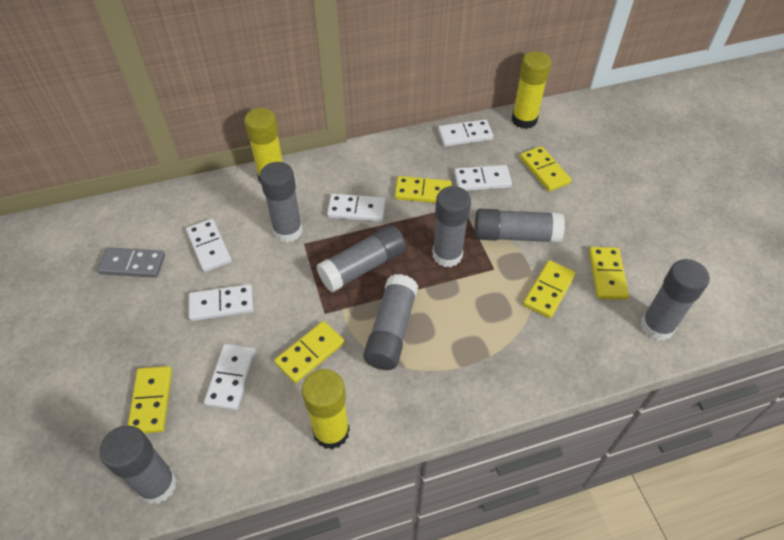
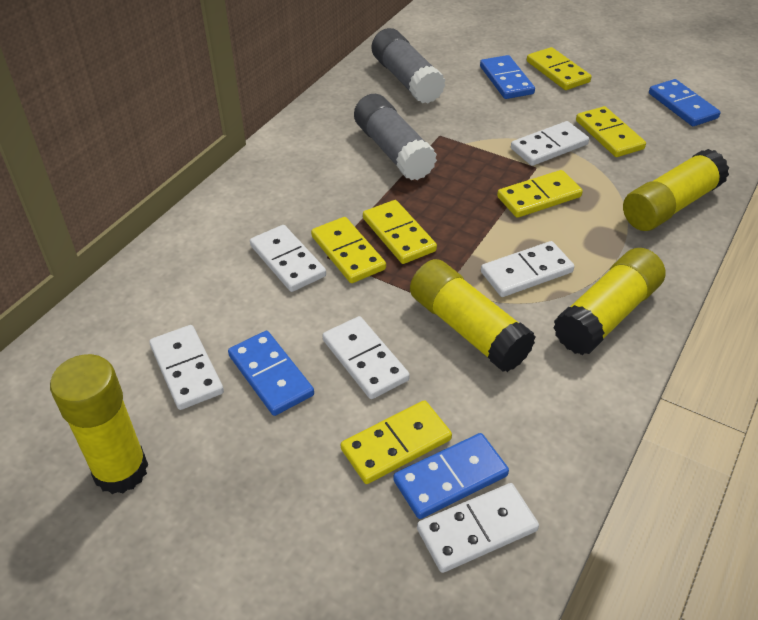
blue domino: 0 -> 4
grey domino: 1 -> 0
grey glue stick: 7 -> 2
yellow glue stick: 3 -> 4

